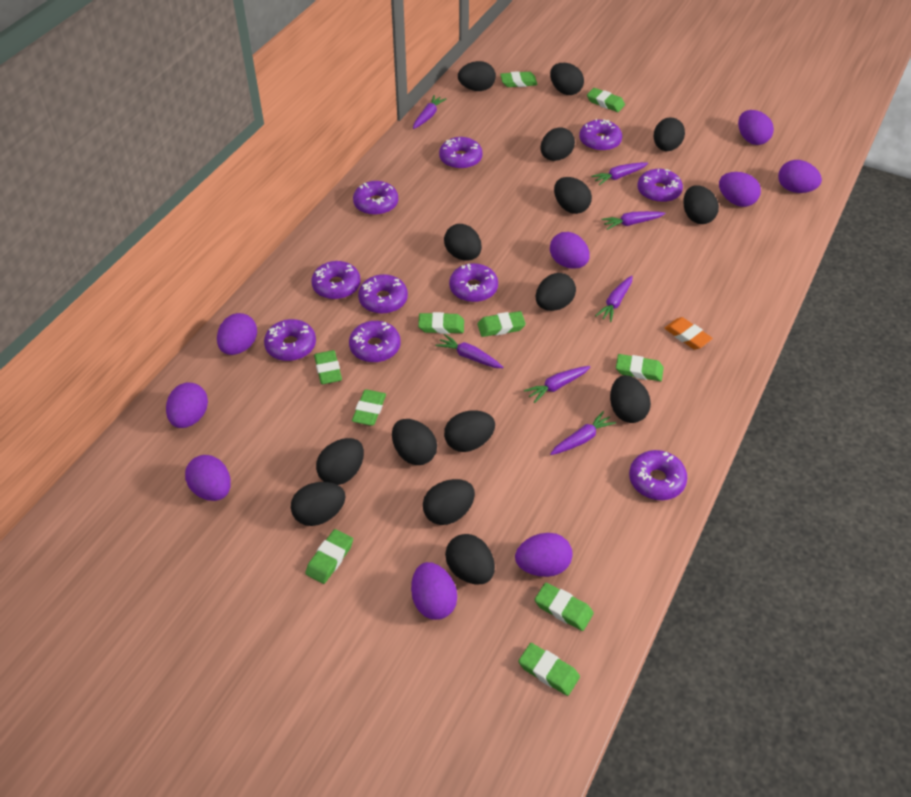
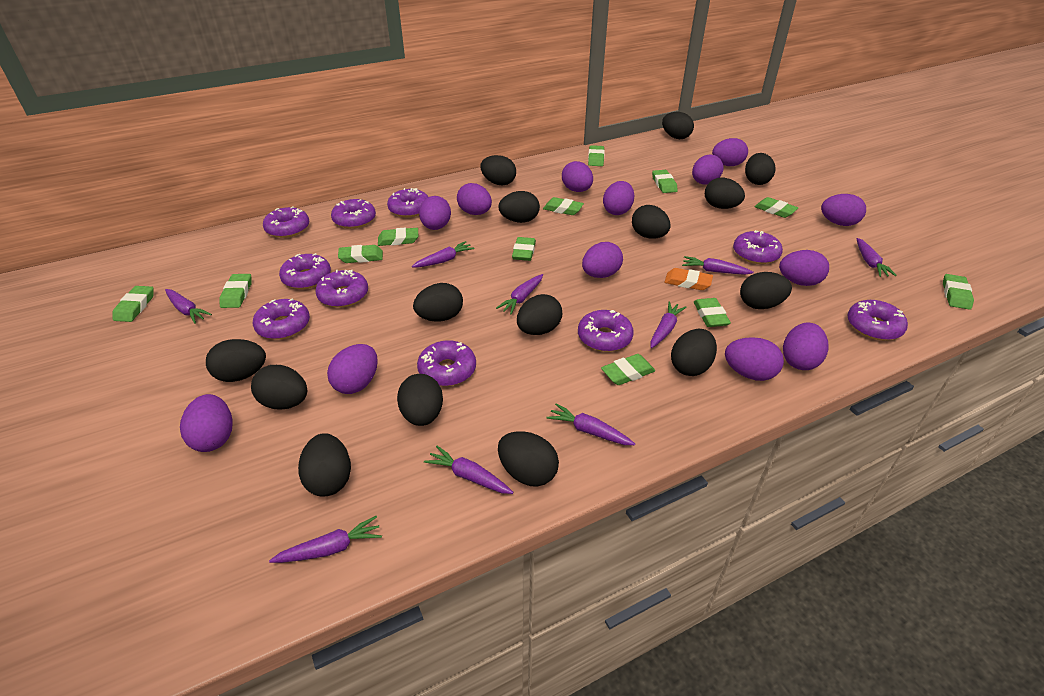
green eraser: 10 -> 12
purple carrot: 7 -> 9
purple egg: 9 -> 13

